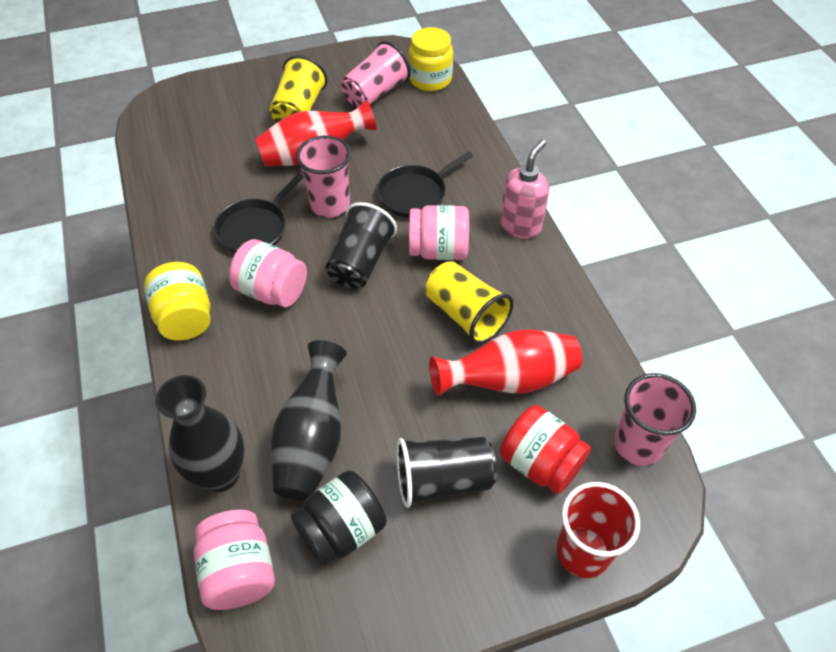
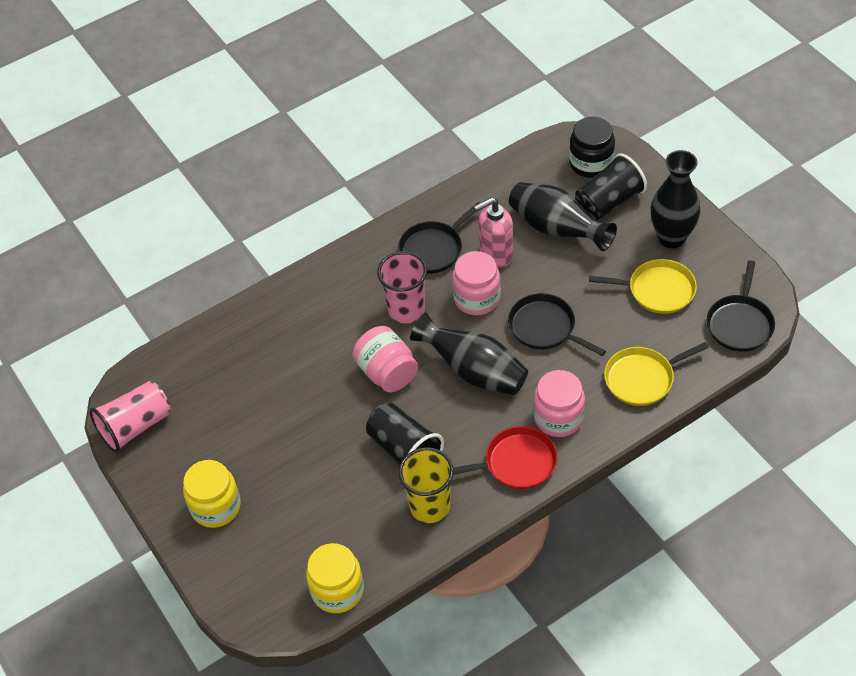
black pan: 2 -> 3
black vase: 2 -> 3
pink cup: 3 -> 2
red cup: 1 -> 0
red jar: 1 -> 0
red pan: 0 -> 1
red vase: 2 -> 0
yellow cup: 2 -> 1
yellow pan: 0 -> 2

